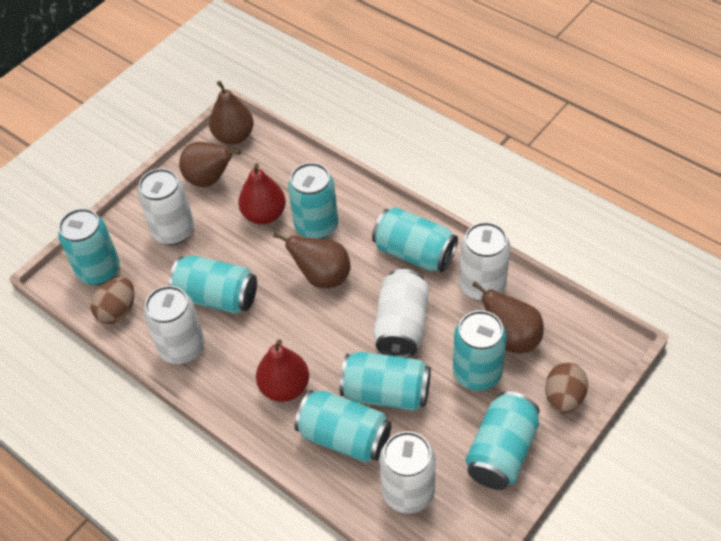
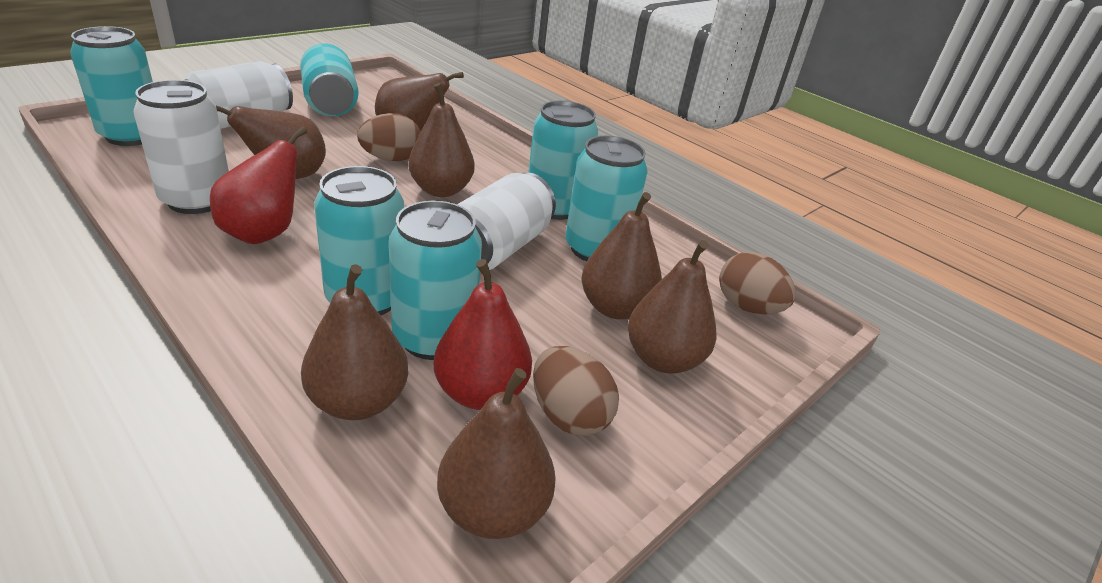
brown egg: 2 -> 3
brown pear: 4 -> 7
turquoise can: 8 -> 6
white can: 5 -> 3

